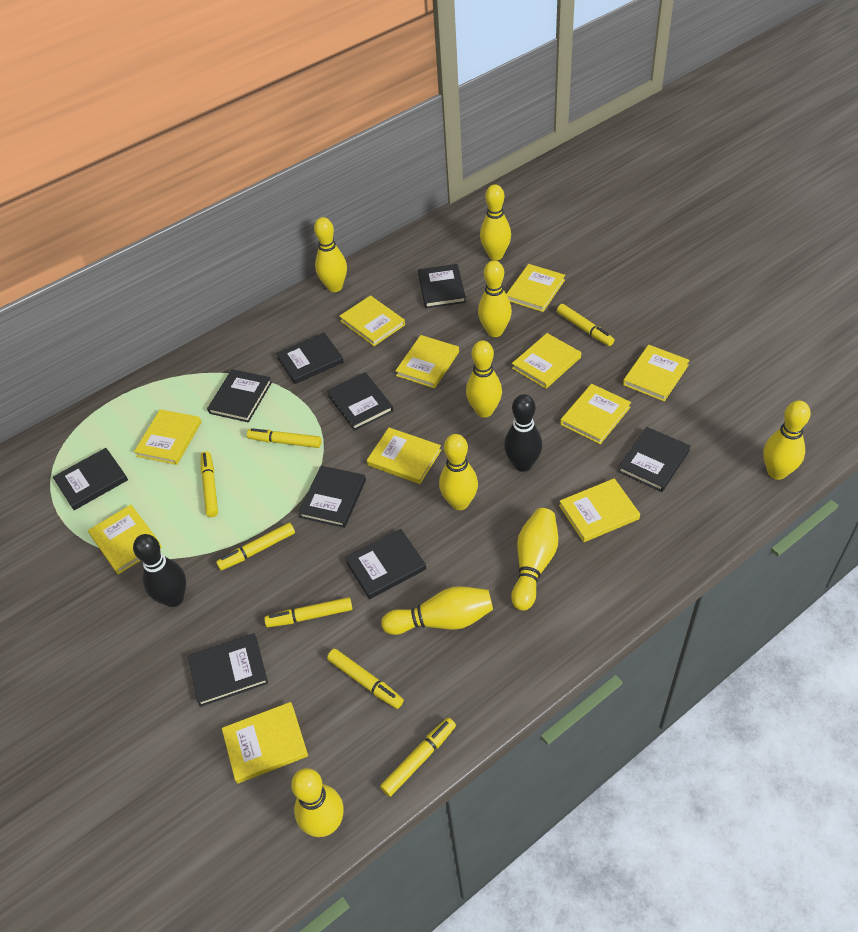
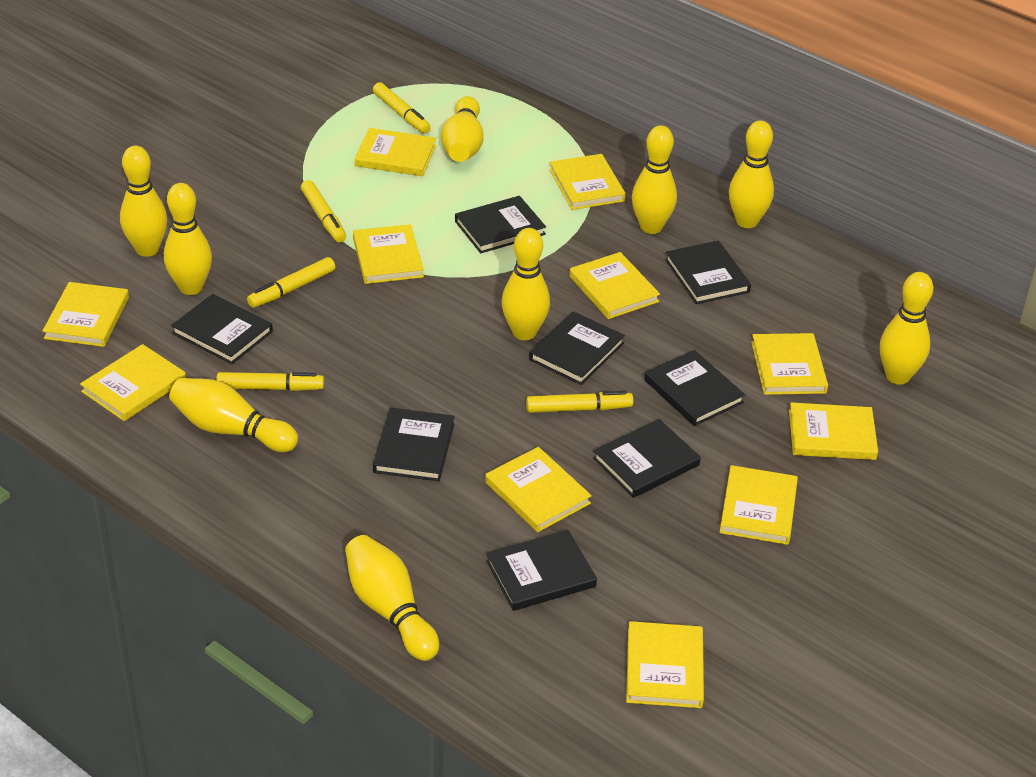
black book: 9 -> 8
black bowling pin: 2 -> 0
yellow marker: 7 -> 5

